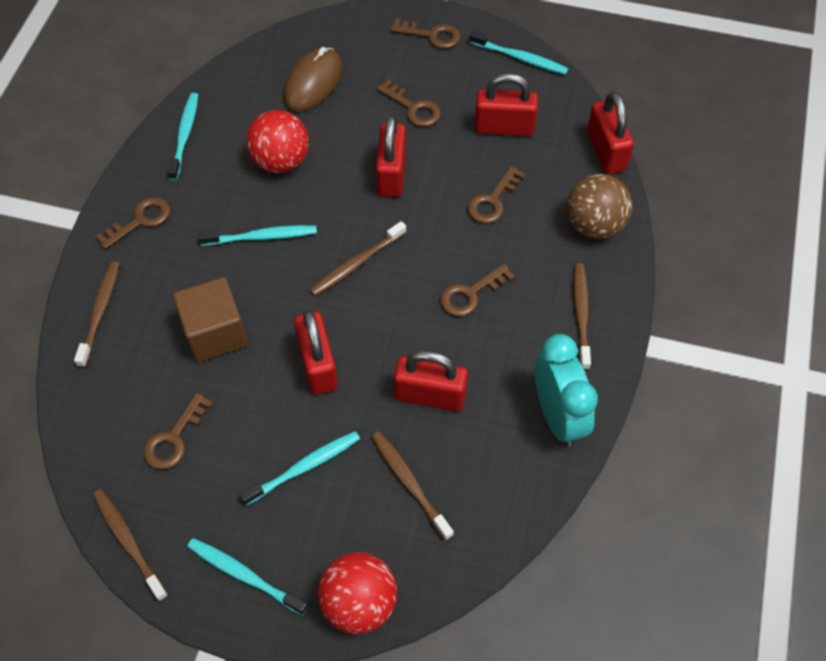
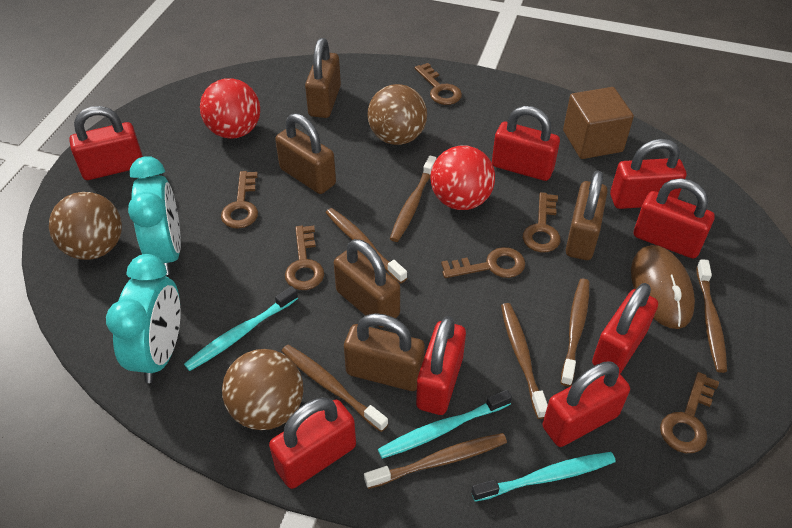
brown ball: 1 -> 3
brown padlock: 0 -> 5
brown toothbrush: 5 -> 7
red padlock: 5 -> 8
turquoise clock: 1 -> 2
turquoise toothbrush: 5 -> 3

